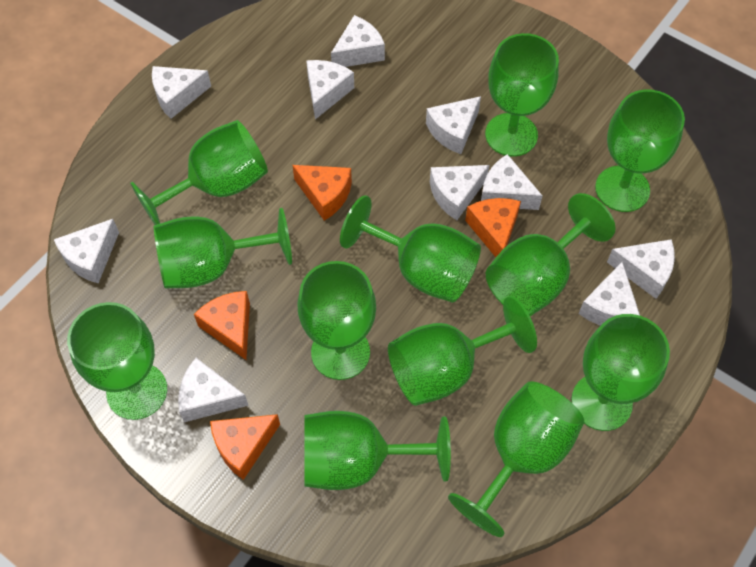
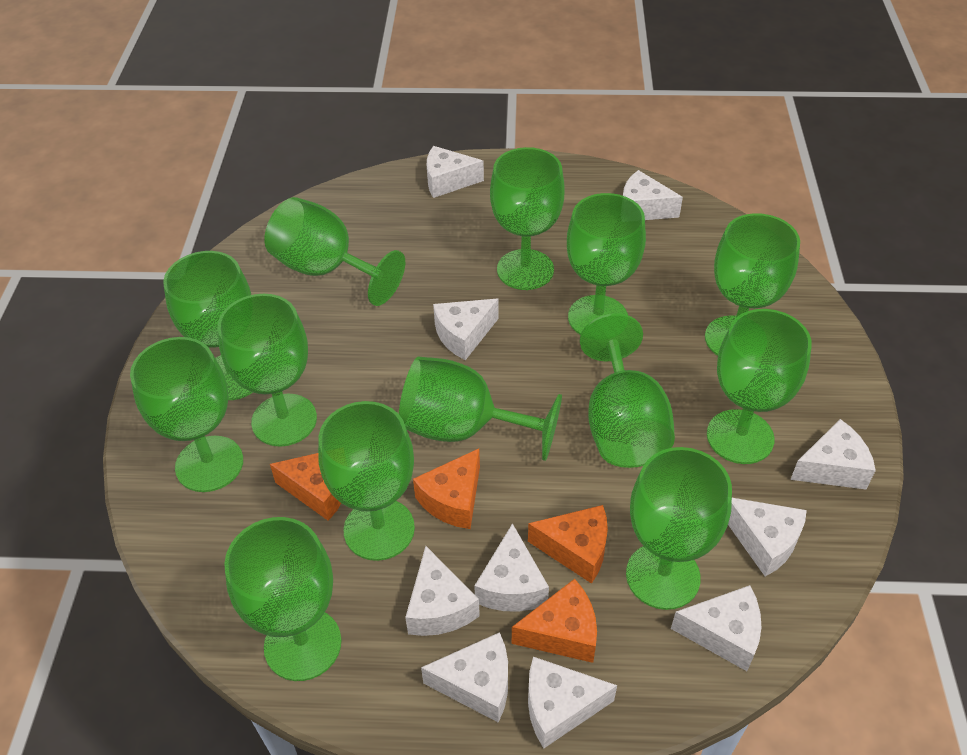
green goblet: 12 -> 13

